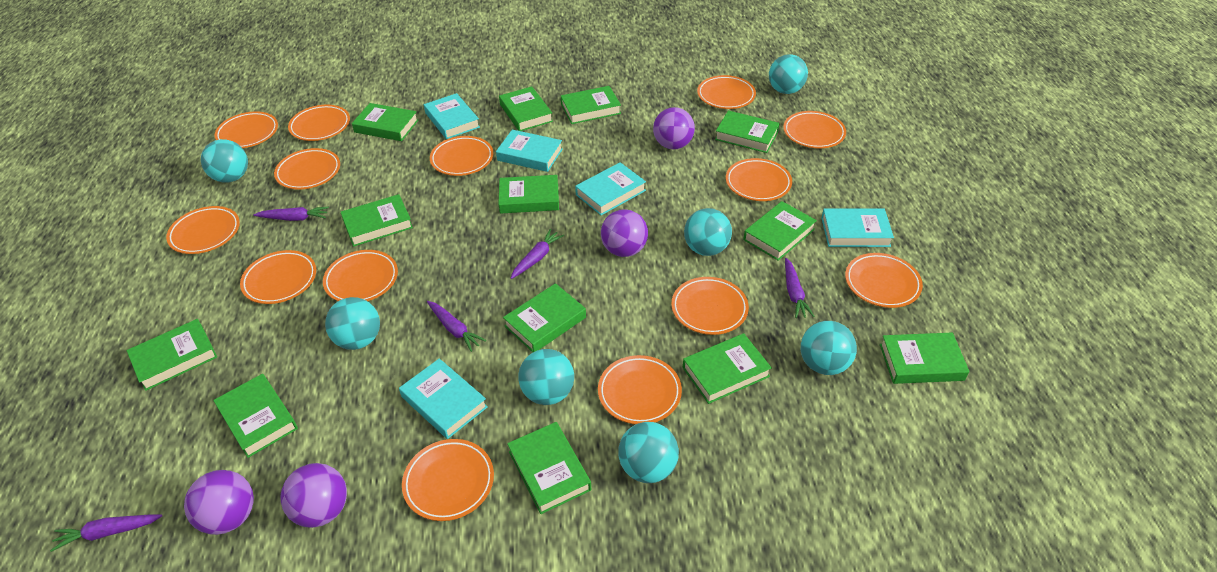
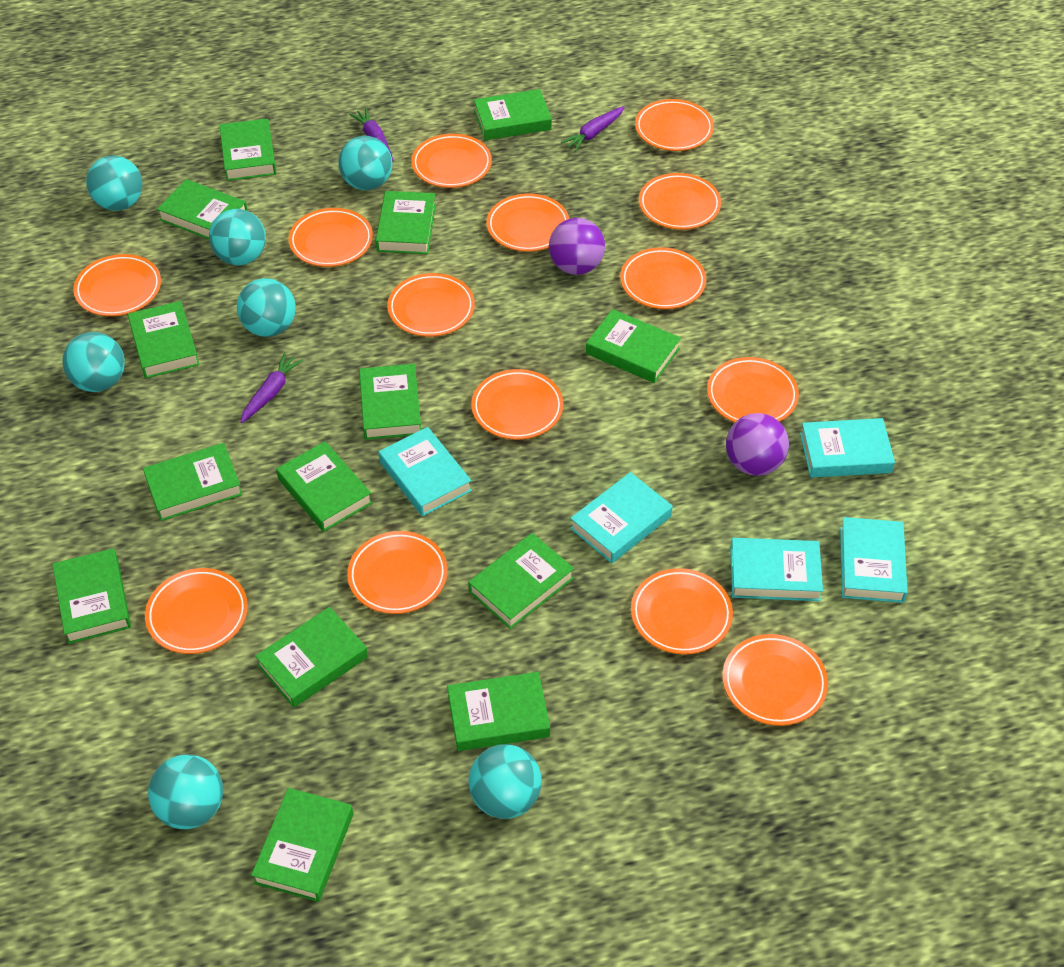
green book: 13 -> 14
purple ball: 4 -> 2
purple carrot: 5 -> 3

